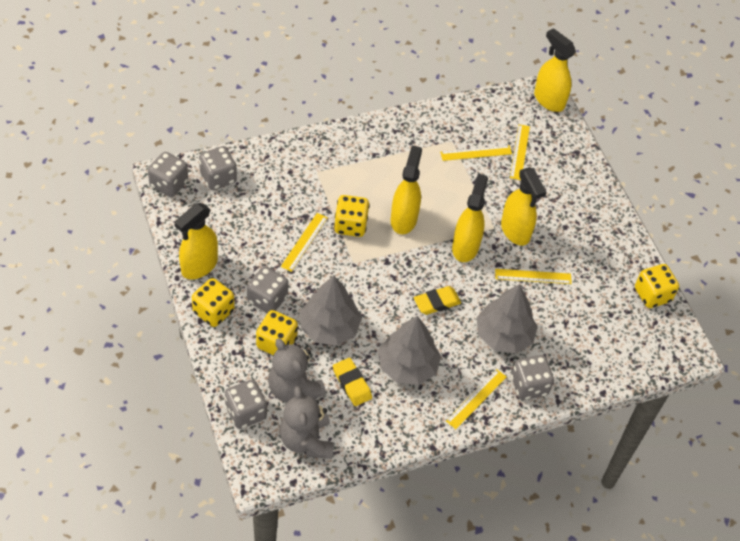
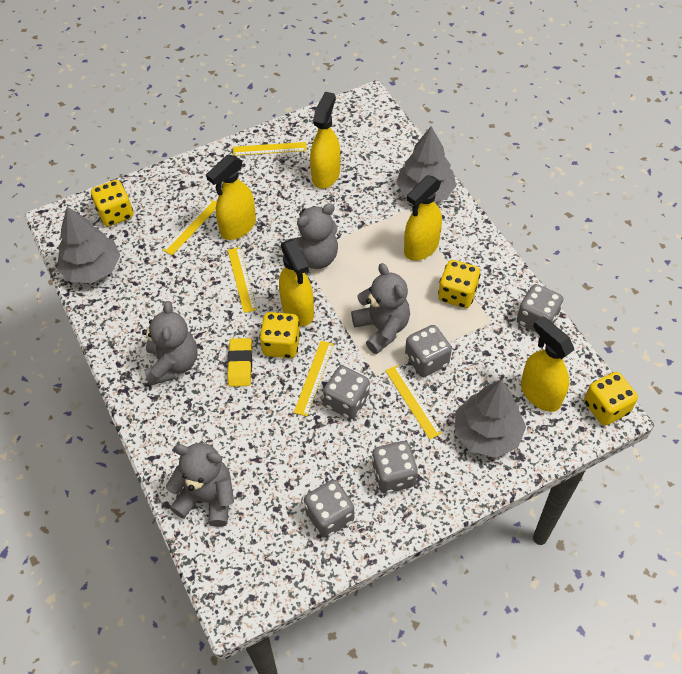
grey teddy bear: 2 -> 4
yellow eraser: 2 -> 1

